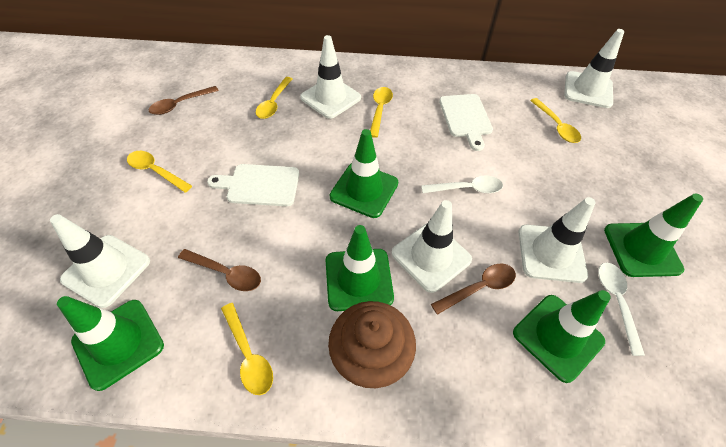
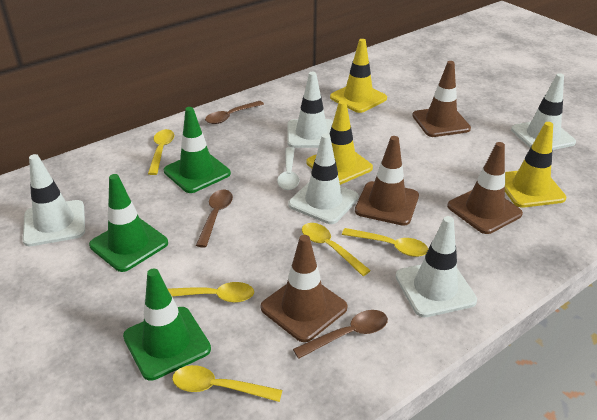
brown cupcake: 1 -> 0
brown traffic cone: 0 -> 4
green traffic cone: 5 -> 3
white cutting board: 2 -> 0
white spoon: 2 -> 1
yellow traffic cone: 0 -> 3

